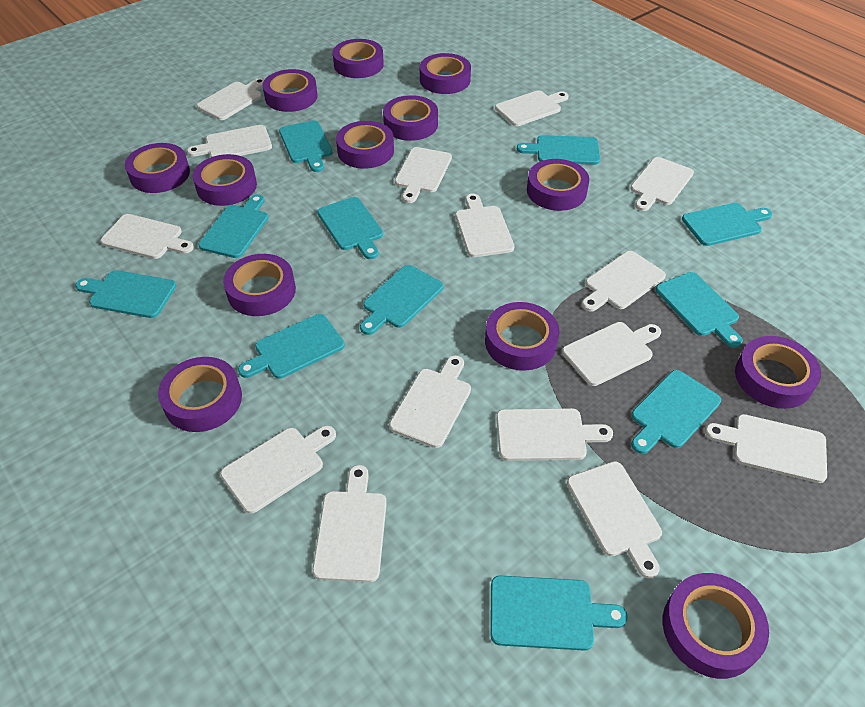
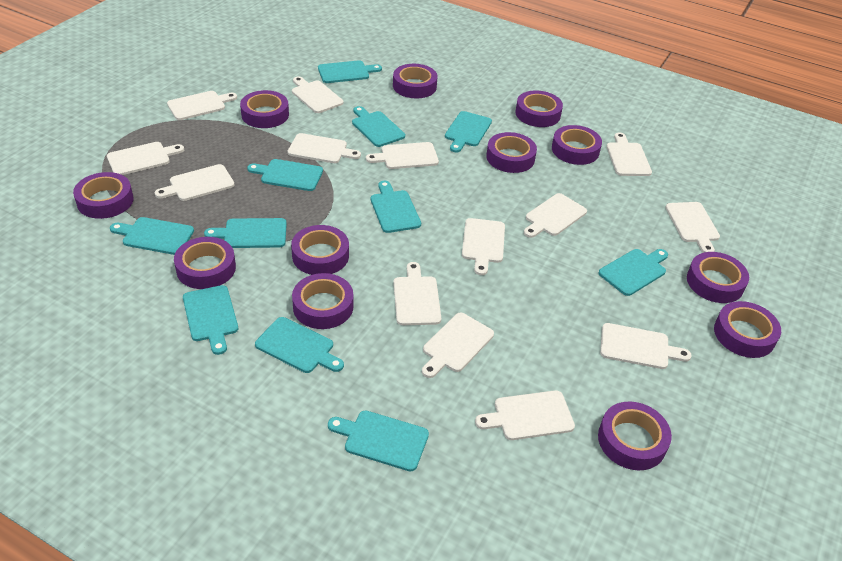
purple tape: 13 -> 12
white cutting board: 15 -> 14

